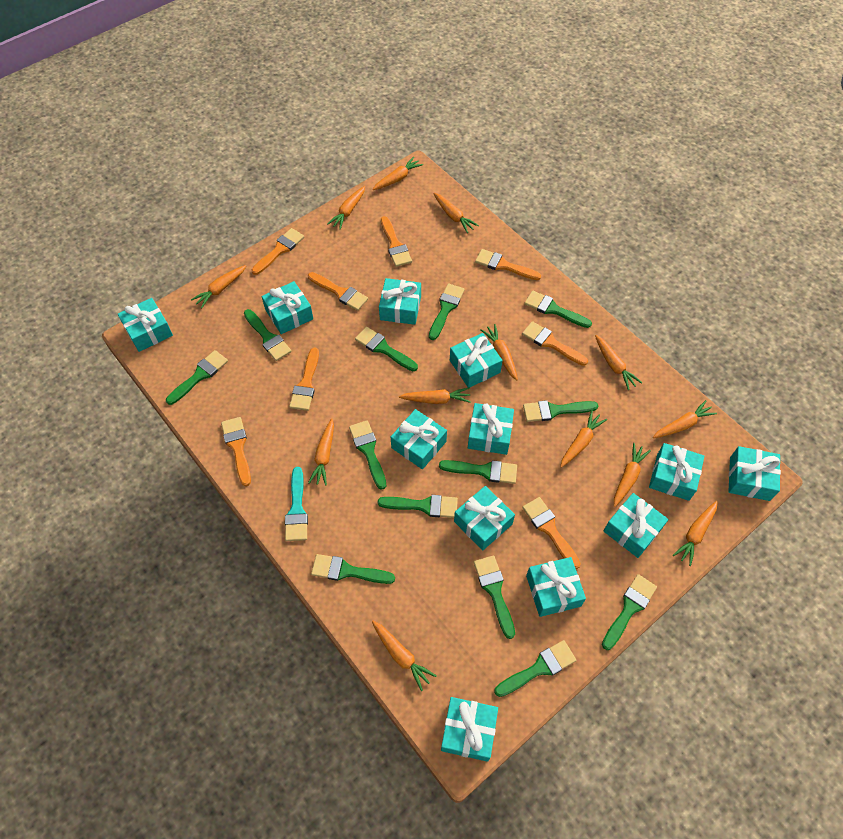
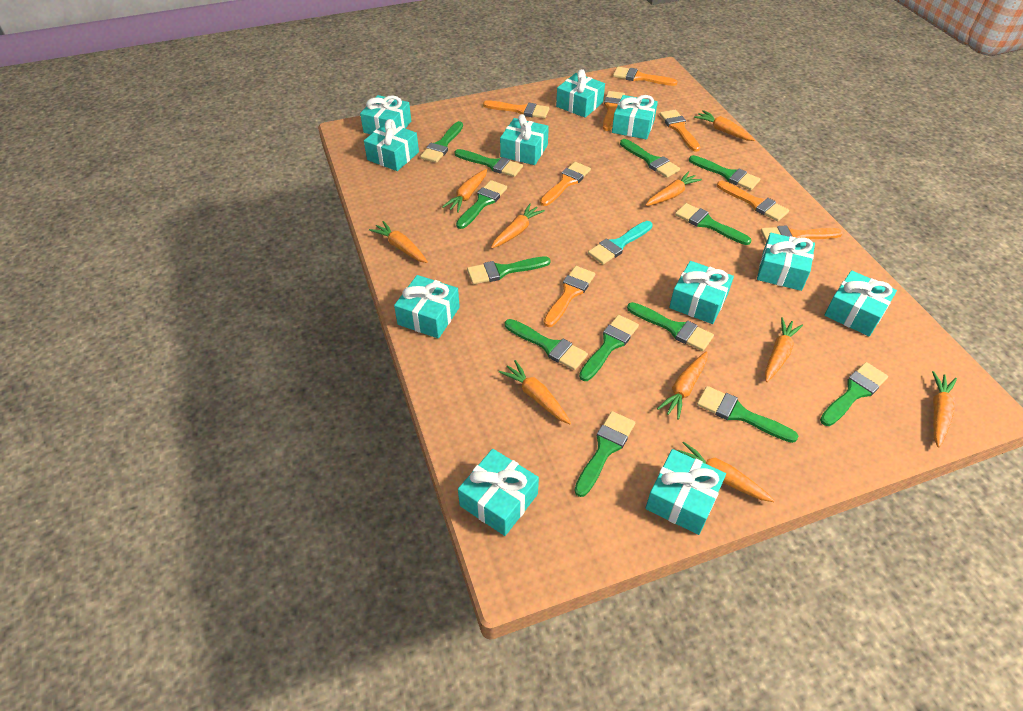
orange carrot: 13 -> 10
turquoise gift: 12 -> 11

